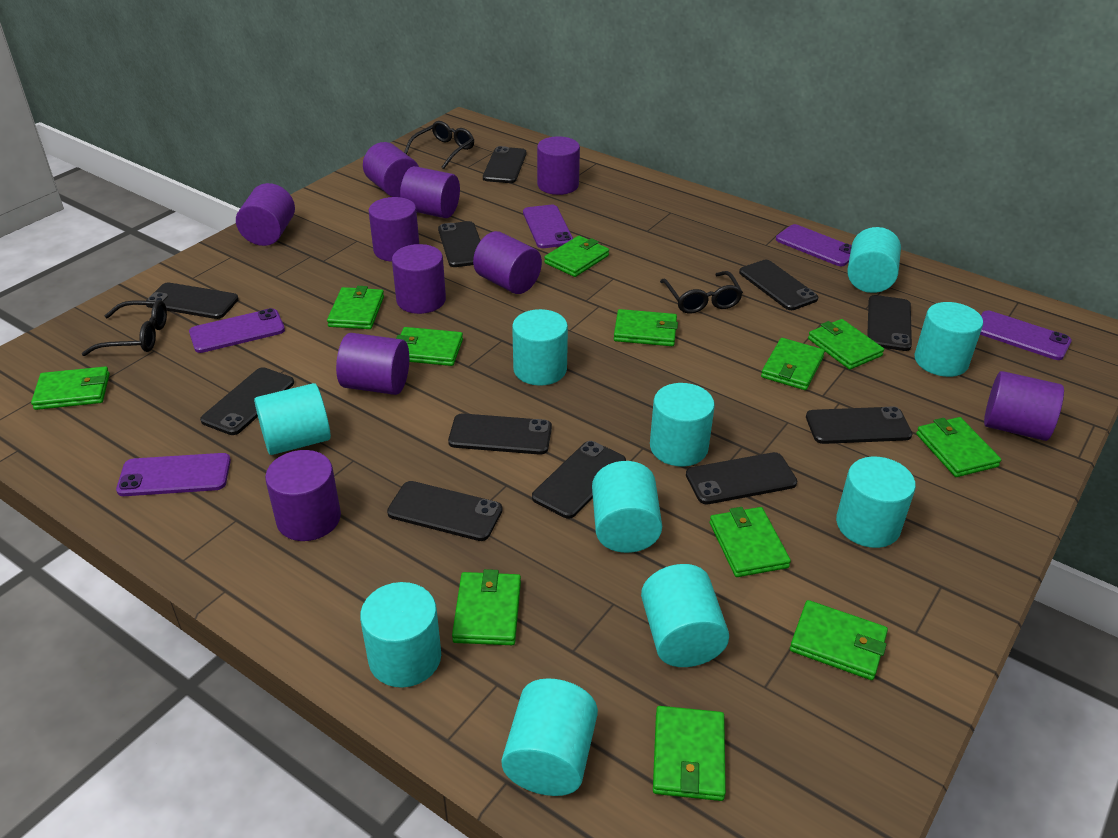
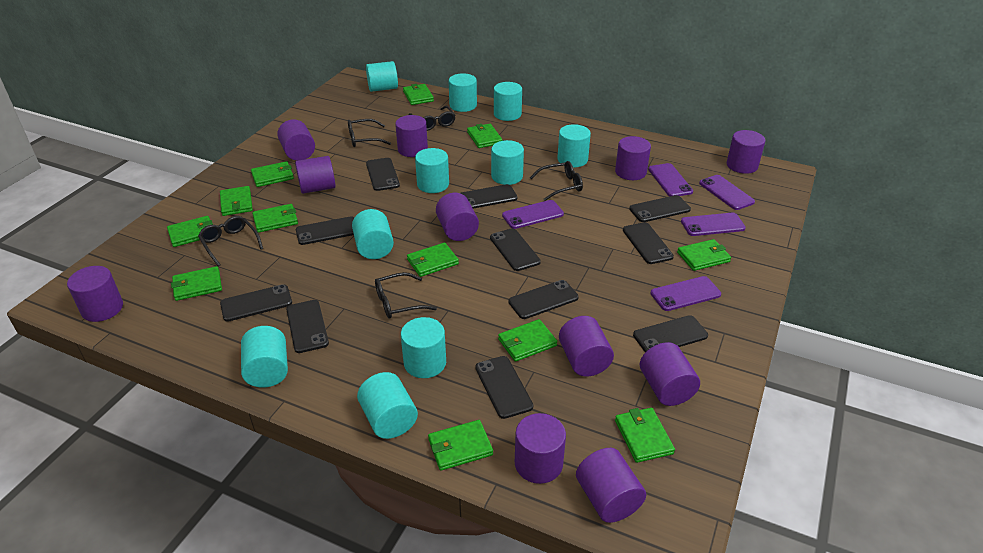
black glasses: 3 -> 5
purple cylinder: 10 -> 11

